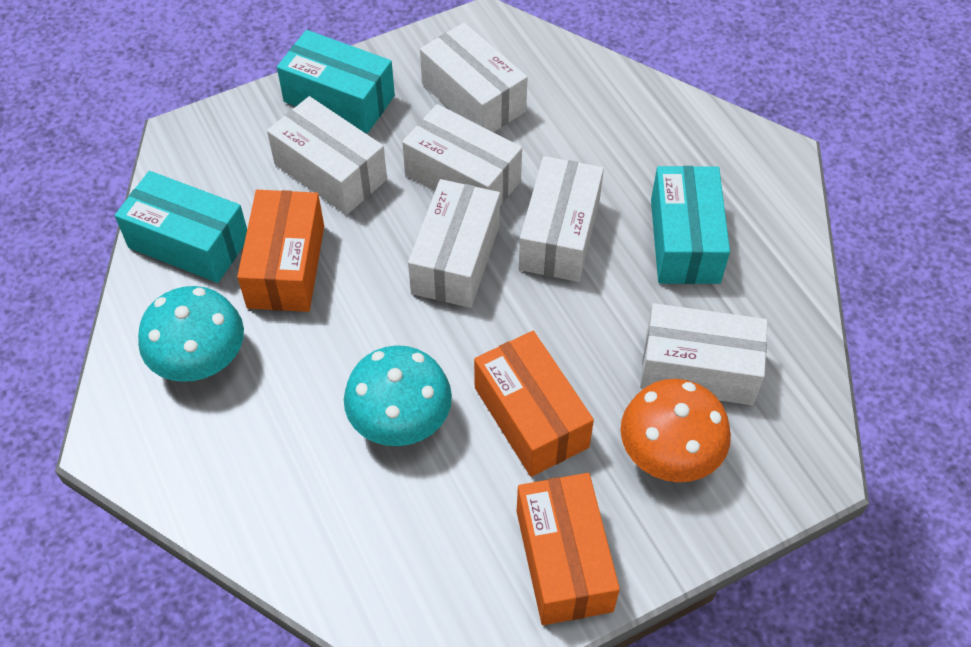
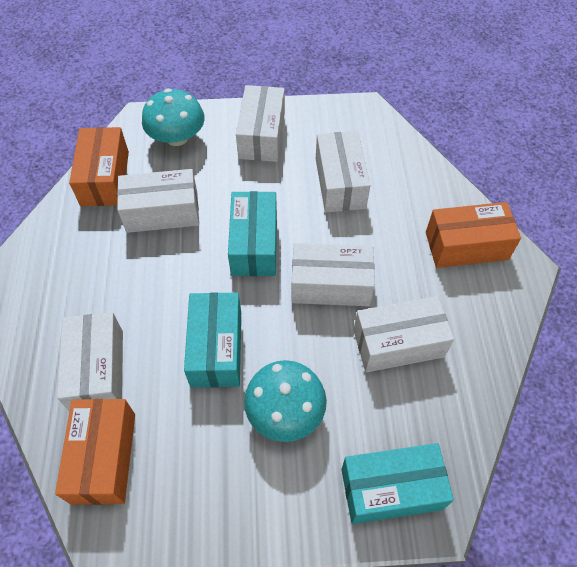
orange mushroom: 1 -> 0

